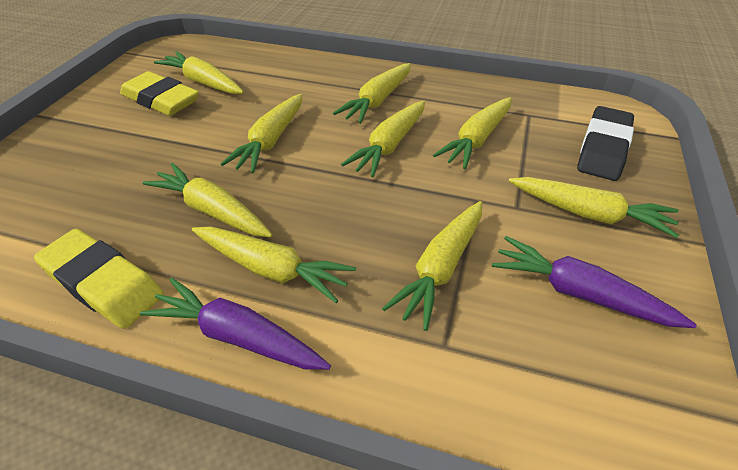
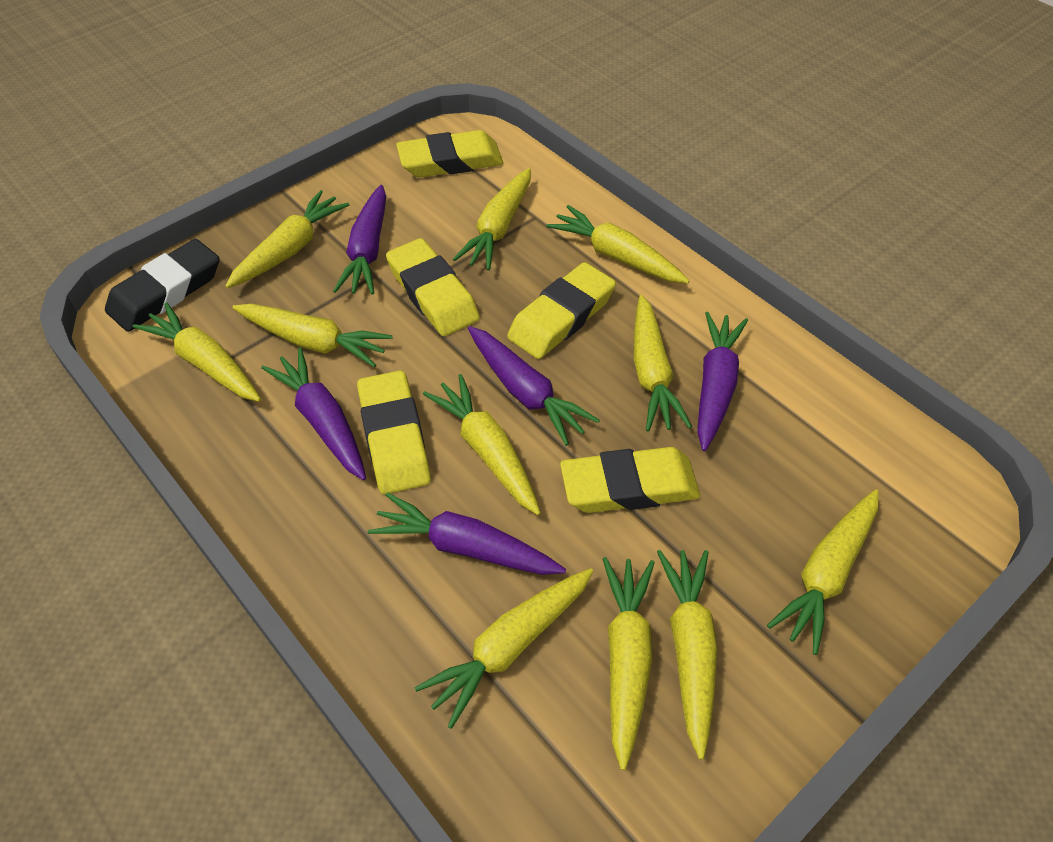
purple carrot: 2 -> 5
yellow carrot: 9 -> 11
yellow eraser: 2 -> 5

